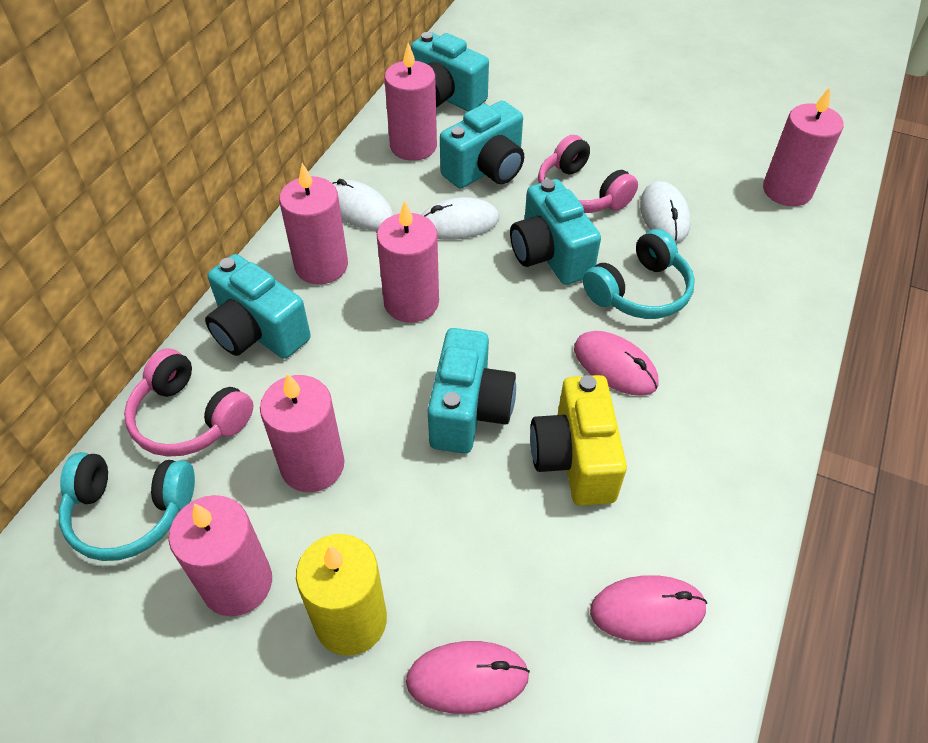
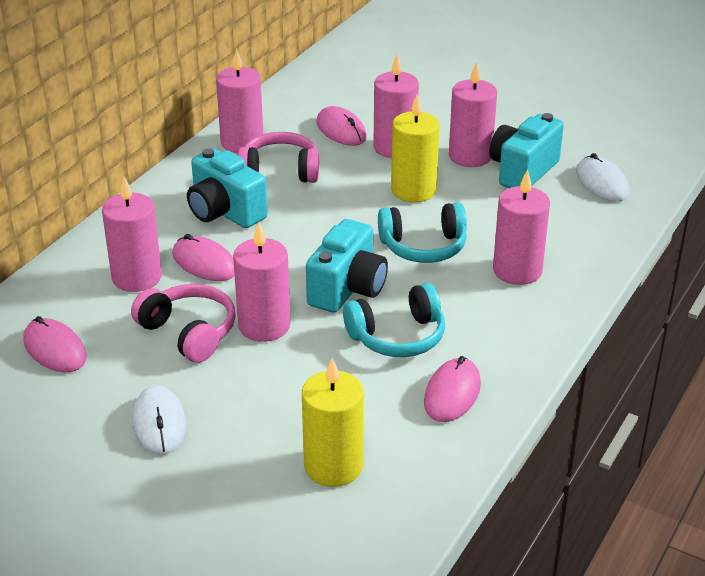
pink mouse: 3 -> 4
turquoise camera: 5 -> 3
white mouse: 3 -> 2
yellow camera: 1 -> 0
yellow candle: 1 -> 2

